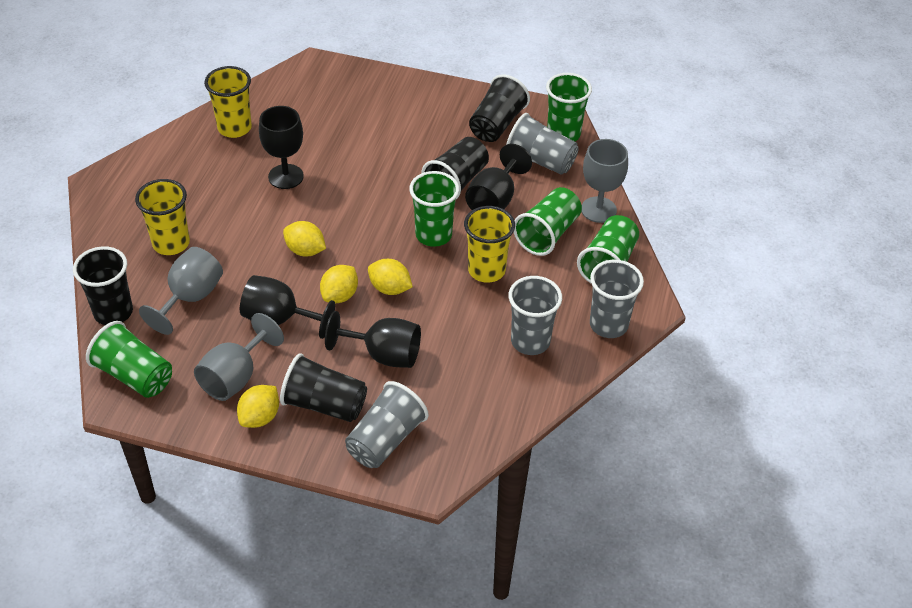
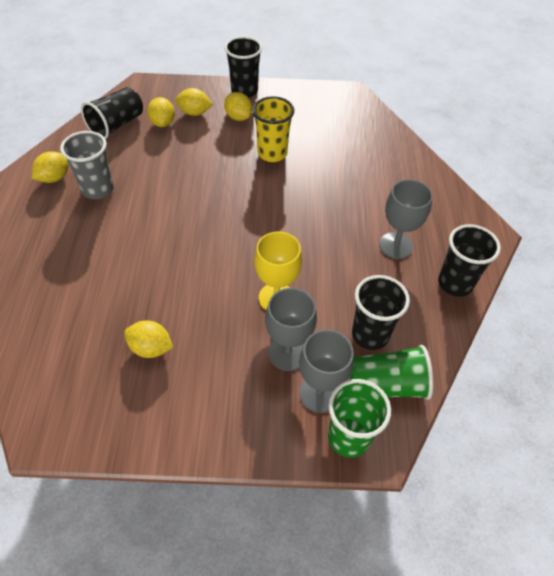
black goblet: 4 -> 0
green cup: 5 -> 2
grey cup: 4 -> 1
yellow cup: 3 -> 1
yellow goblet: 0 -> 1
yellow lemon: 4 -> 5

